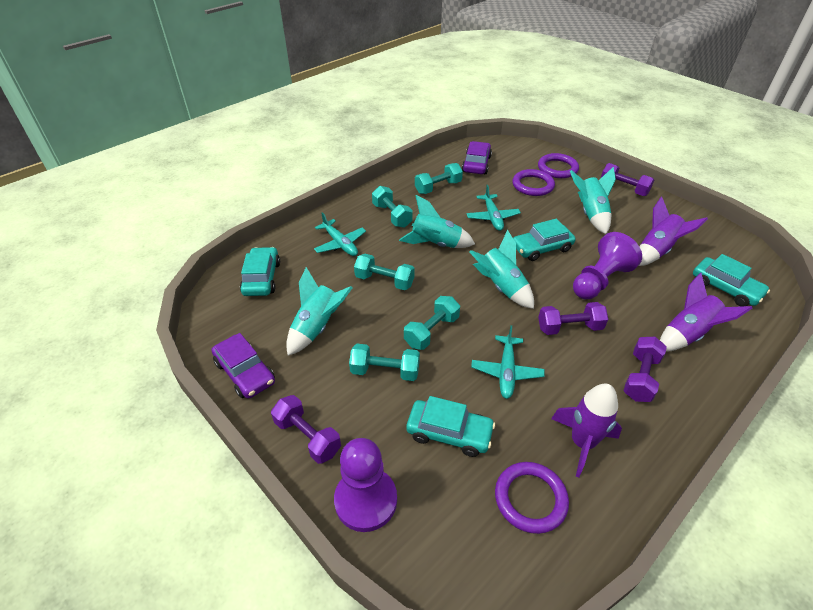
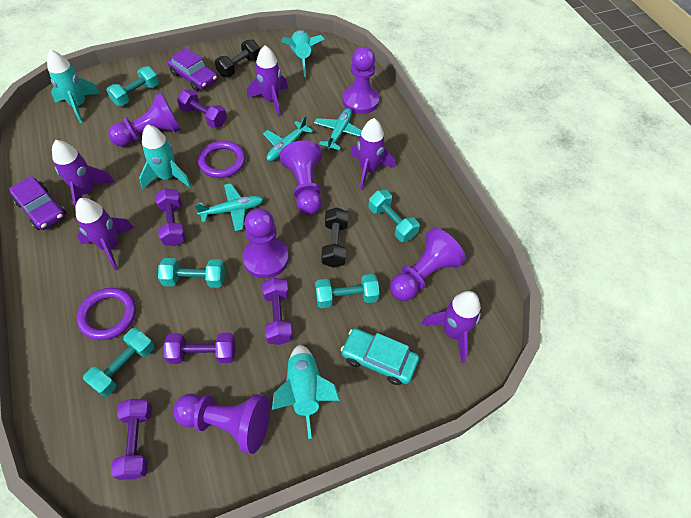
black dumbbell: 0 -> 2
purple dumbbell: 4 -> 5
purple pawn: 2 -> 6
purple ring: 3 -> 2
purple rocket: 3 -> 5
turquoise car: 4 -> 1

